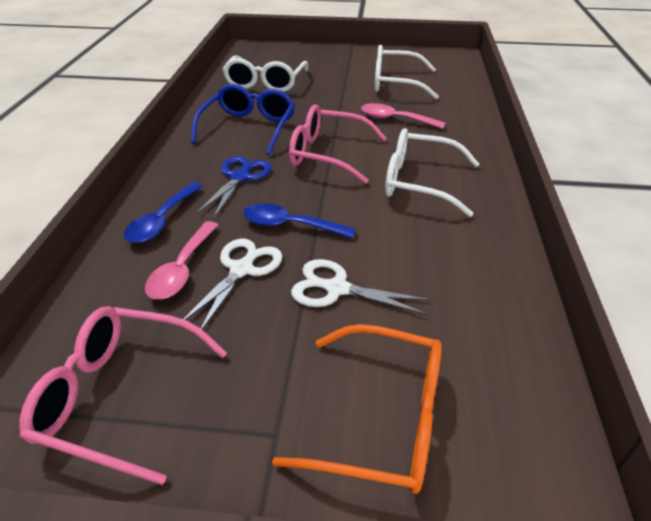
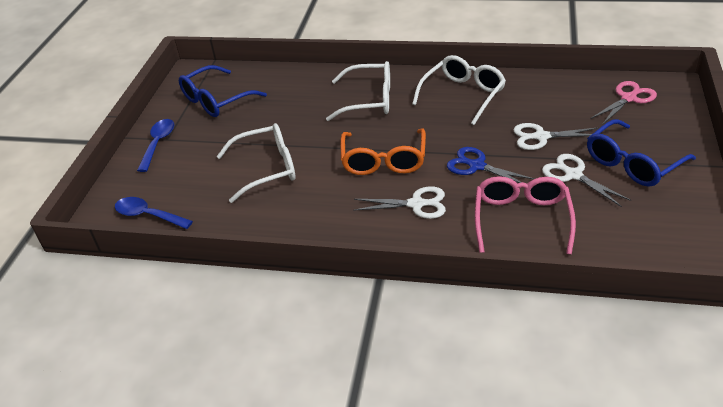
blue glasses: 1 -> 2
pink glasses: 2 -> 1
pink scissors: 0 -> 1
pink spoon: 2 -> 0
white scissors: 2 -> 3

